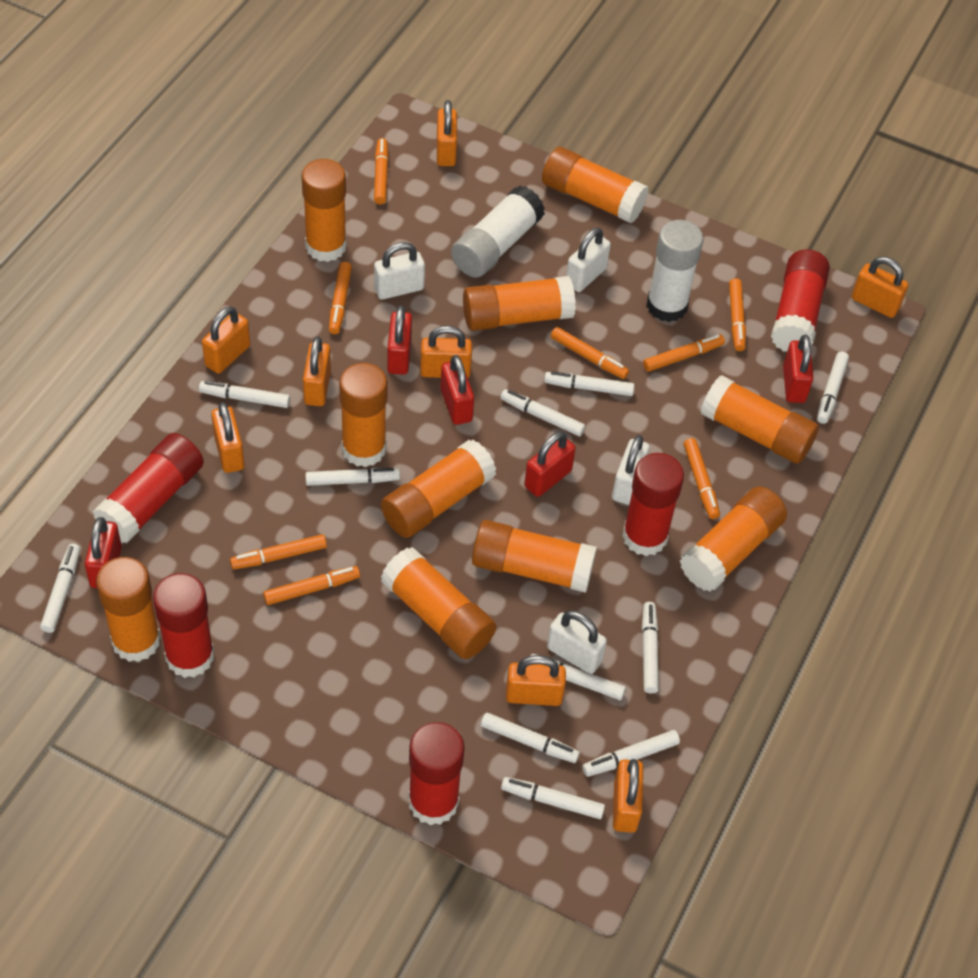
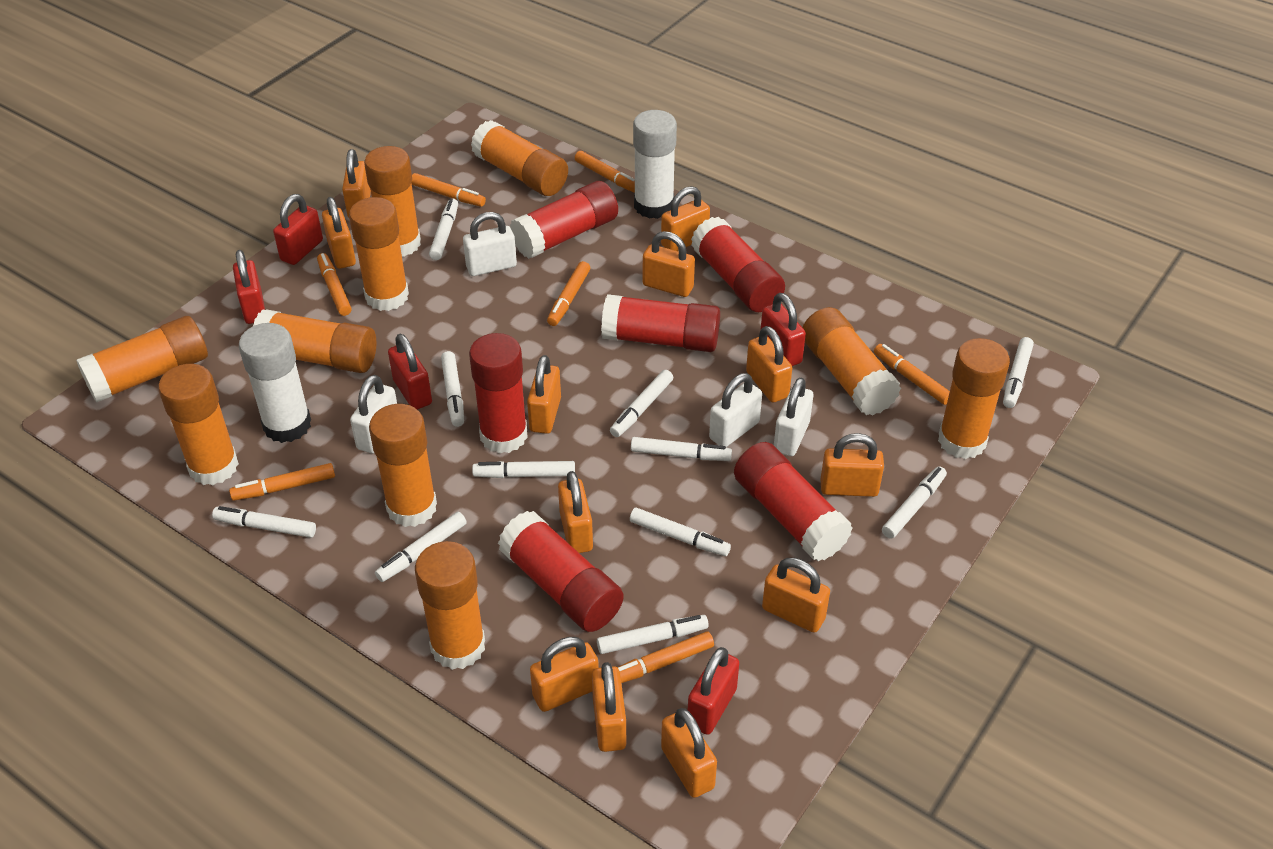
orange marker: 8 -> 7
orange padlock: 8 -> 12
red glue stick: 5 -> 6

